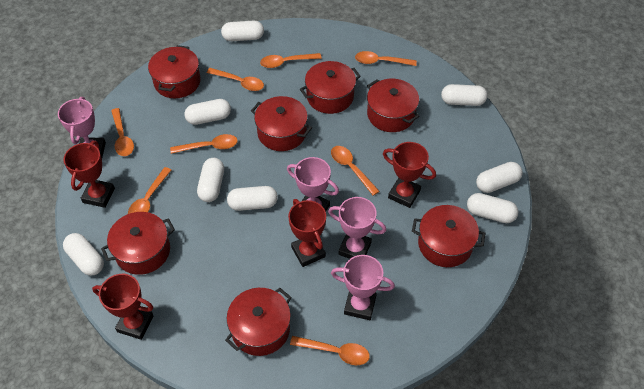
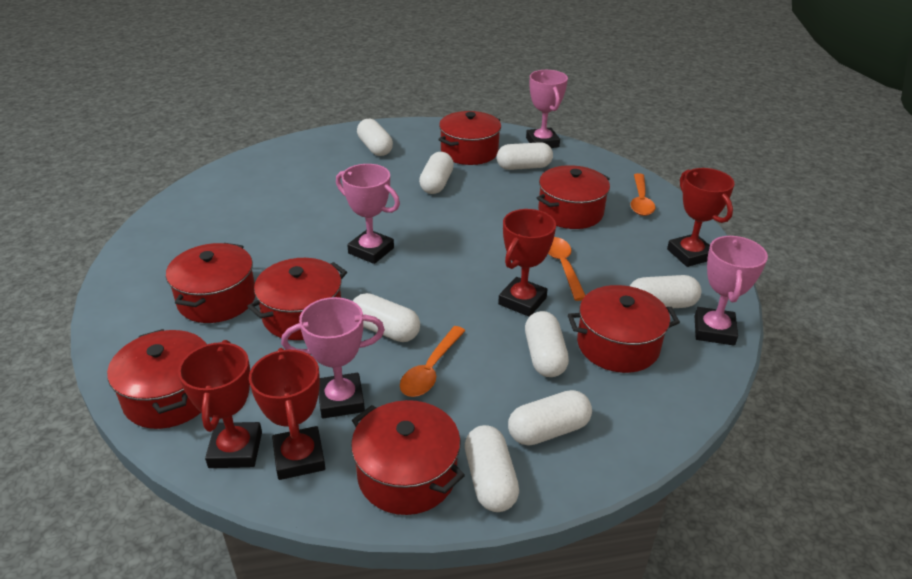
orange spoon: 8 -> 3

